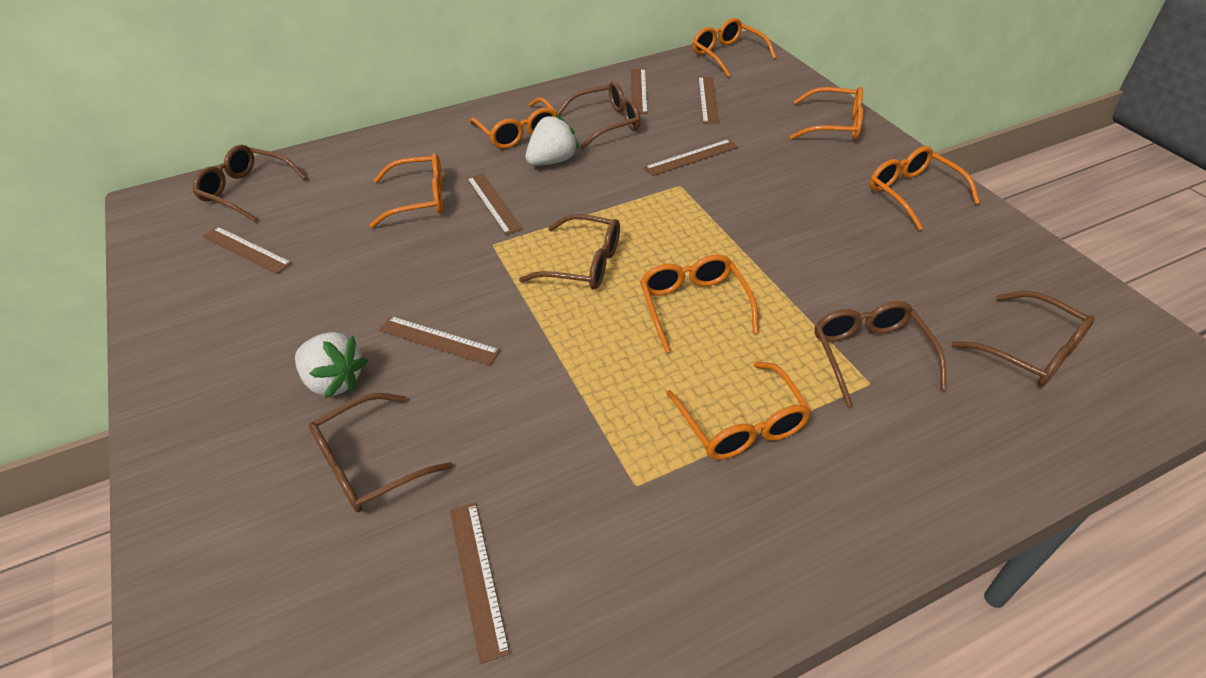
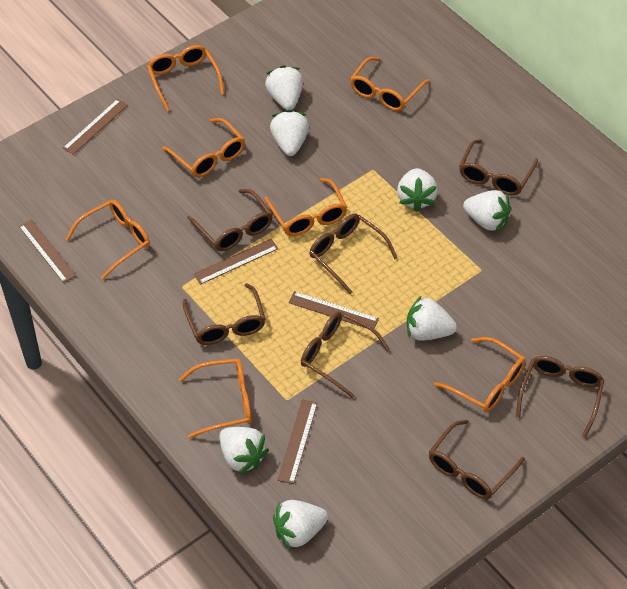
brown glasses: 6 -> 7
brown ruler: 7 -> 5
white strawberry: 2 -> 7

